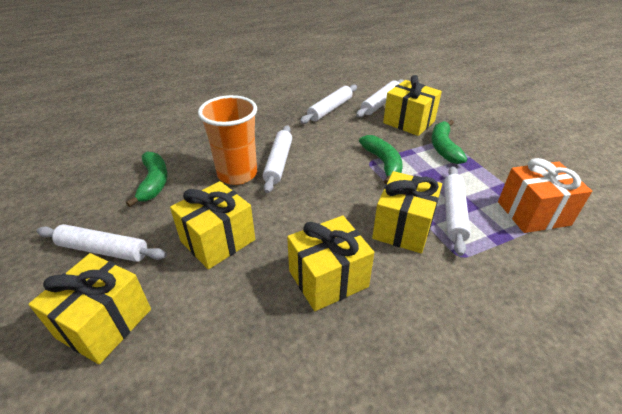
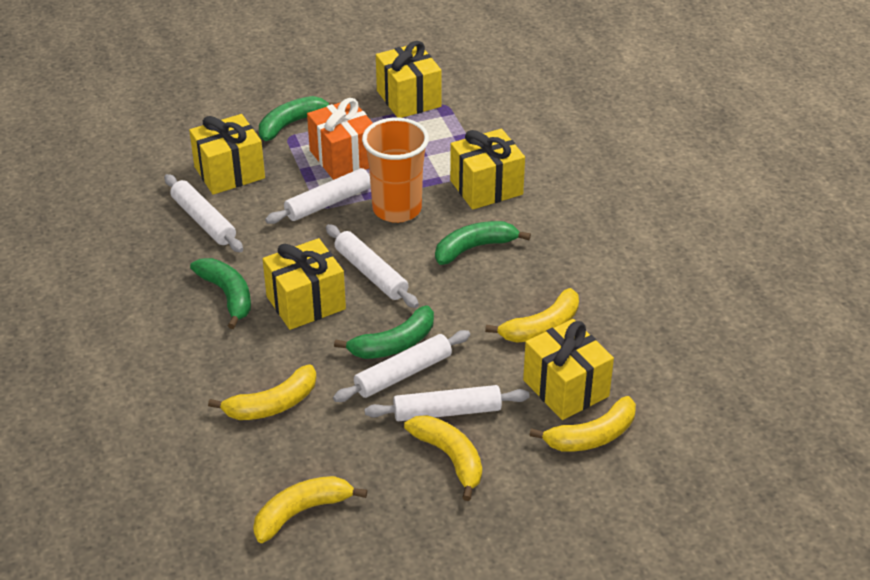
green banana: 3 -> 4
yellow banana: 0 -> 5

